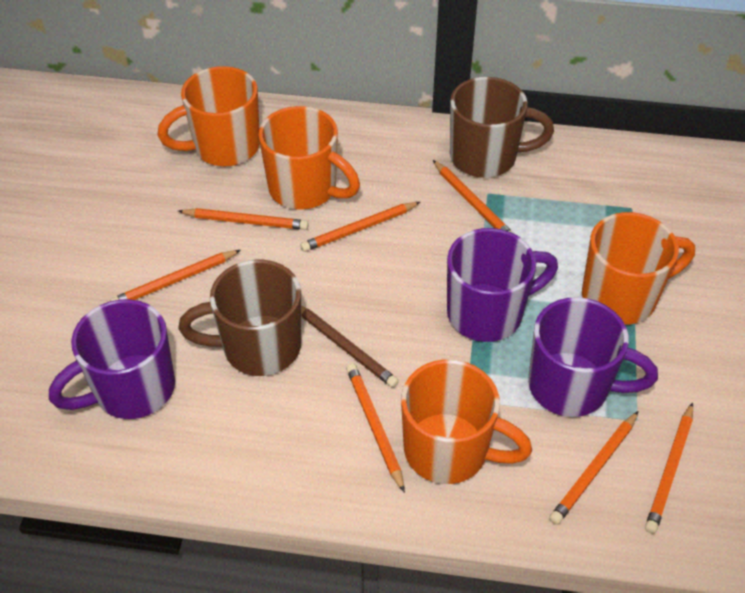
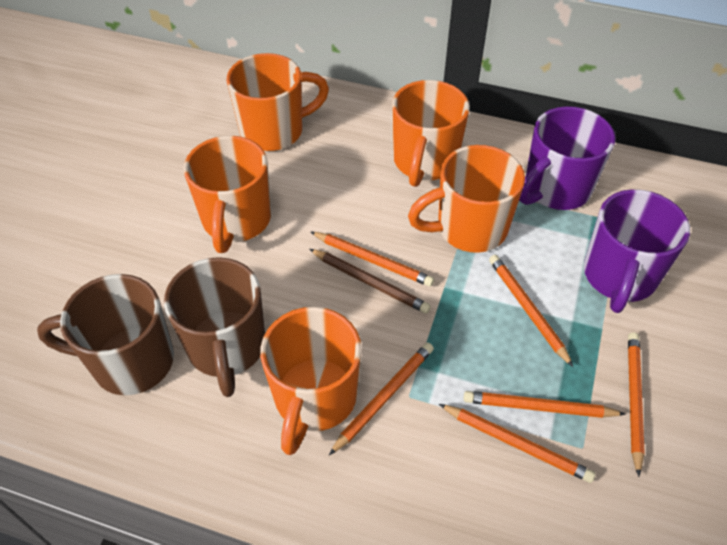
orange mug: 4 -> 5
orange pencil: 7 -> 6
purple mug: 3 -> 2

